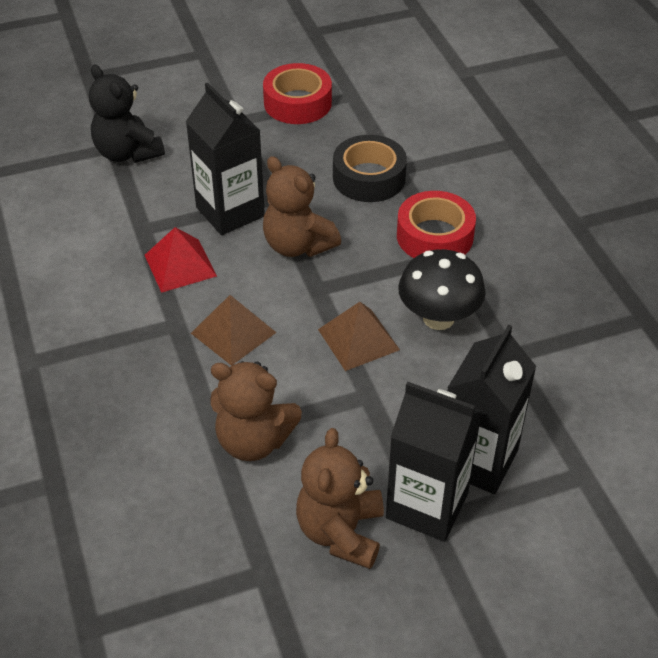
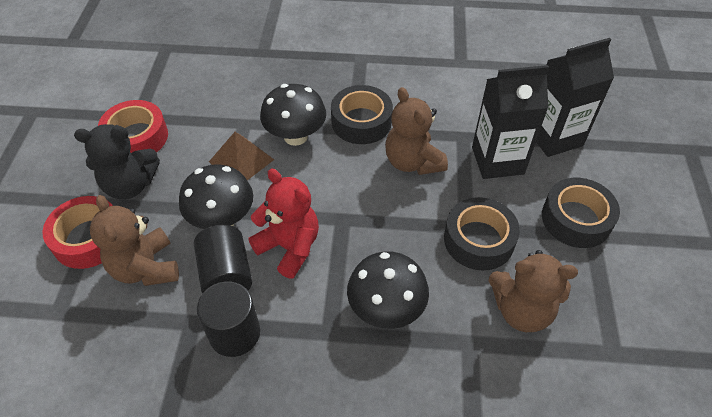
black carton: 3 -> 2
black cylinder: 0 -> 2
black mushroom: 1 -> 3
black tape: 1 -> 3
brown pyramid: 2 -> 1
red pyramid: 1 -> 0
red teddy bear: 0 -> 1

